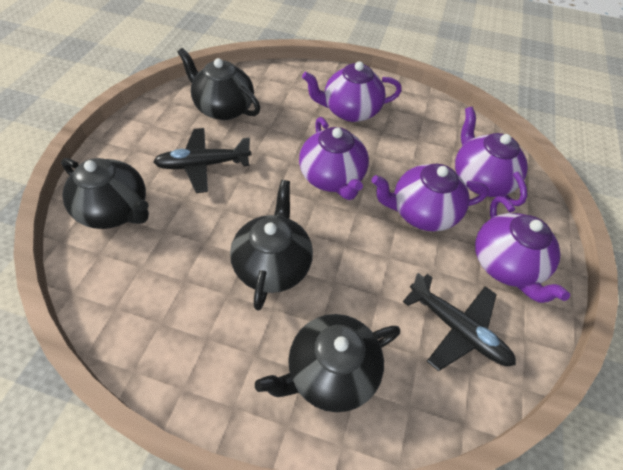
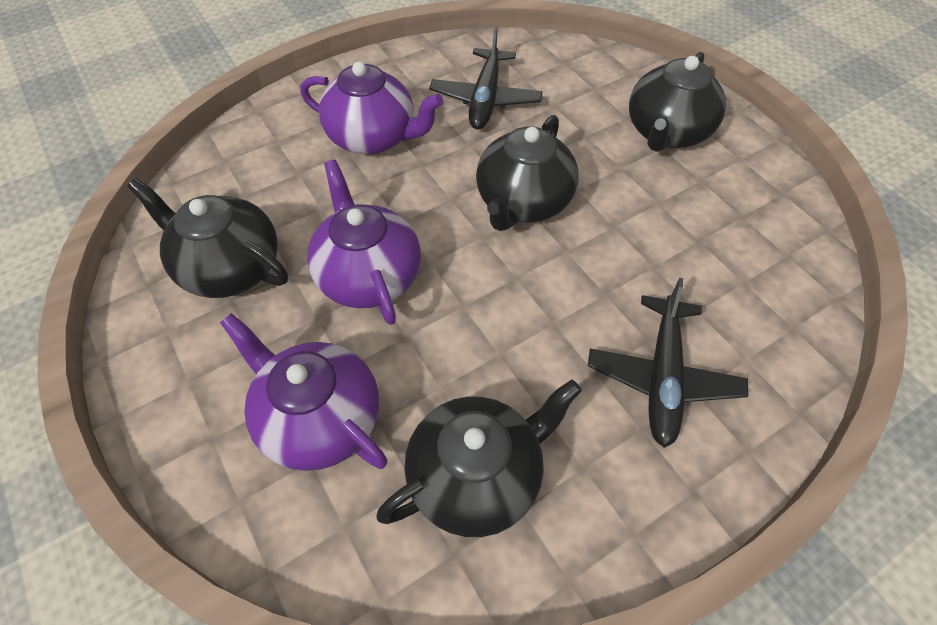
purple teapot: 5 -> 3

